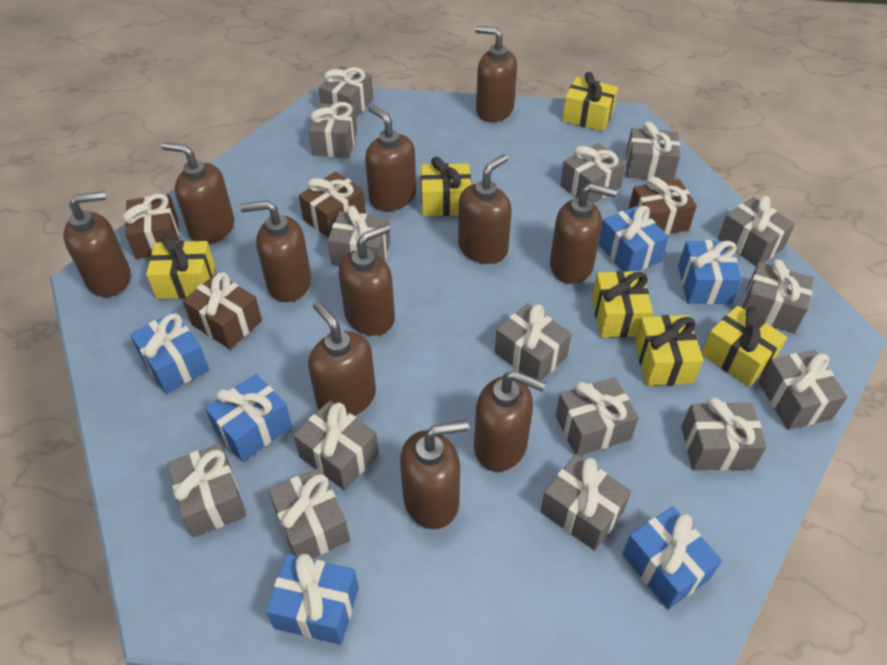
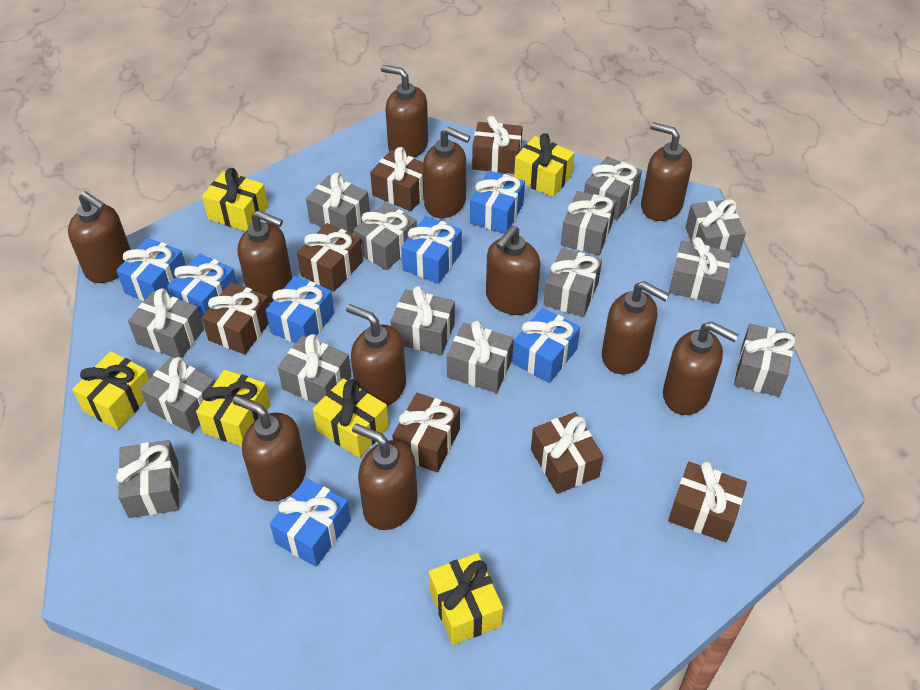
blue gift: 6 -> 7
brown gift: 4 -> 7
grey gift: 15 -> 14

